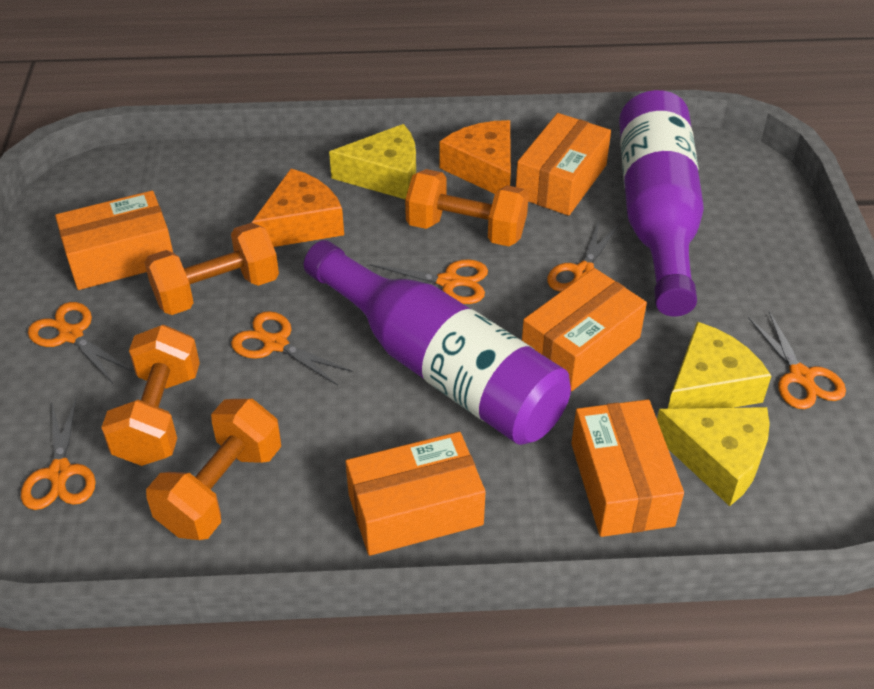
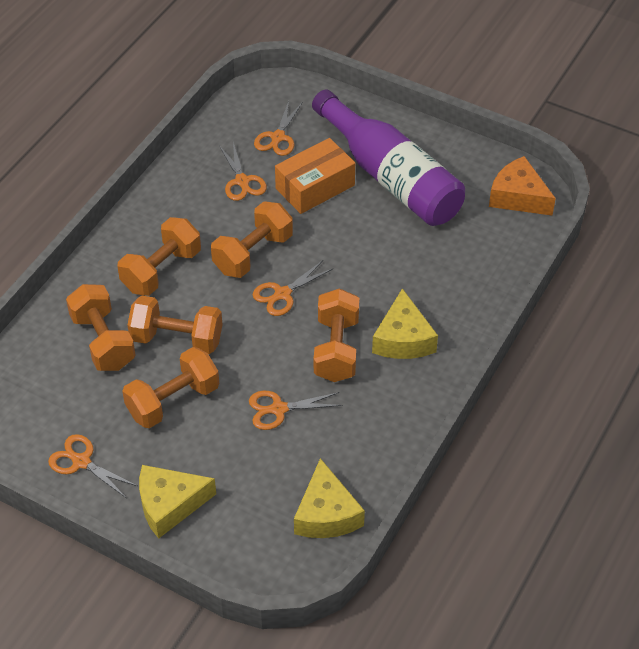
orange box: 5 -> 1
orange cheese: 2 -> 1
orange dumbbell: 4 -> 6
orange scissors: 6 -> 5
purple bottle: 2 -> 1

